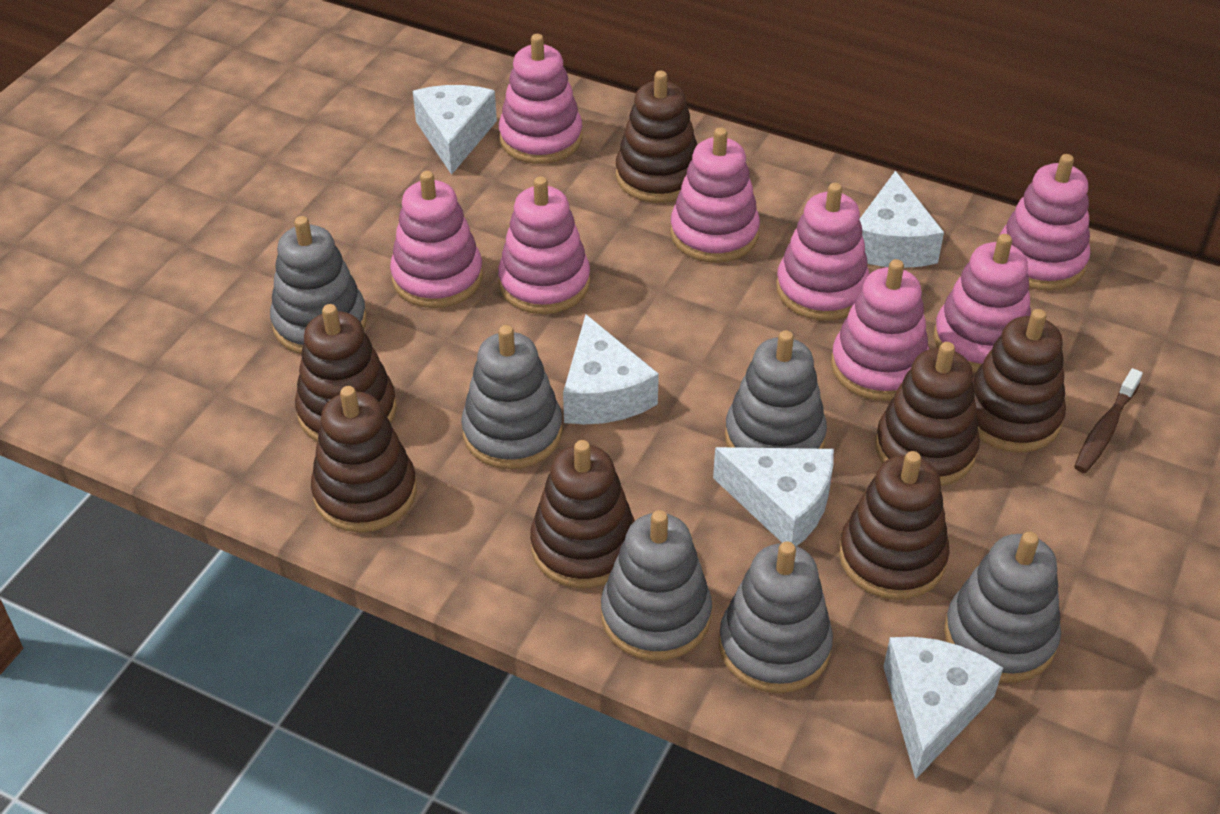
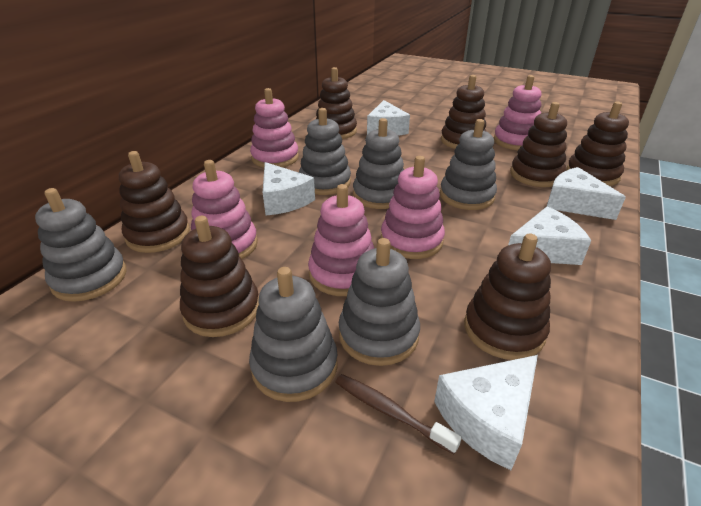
pink stacking toy: 8 -> 5

